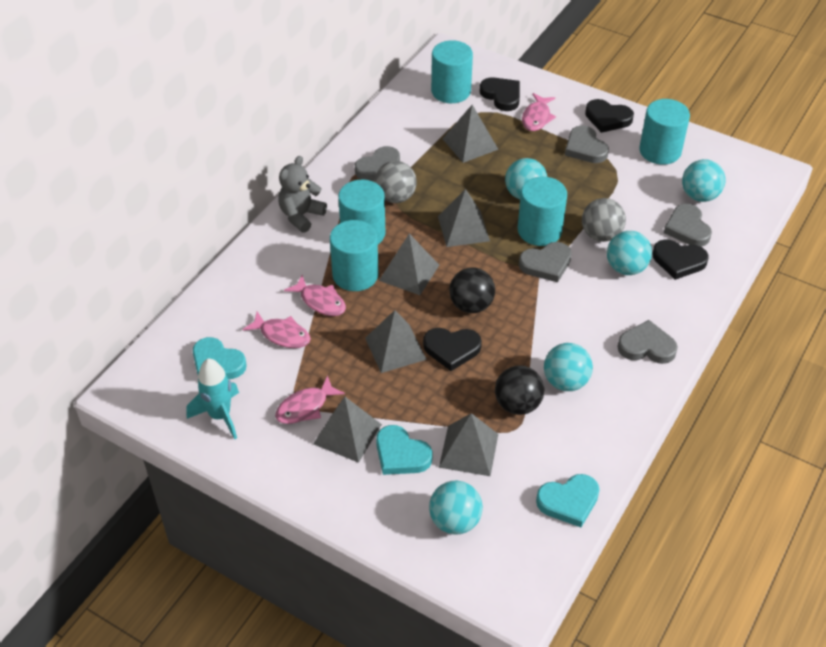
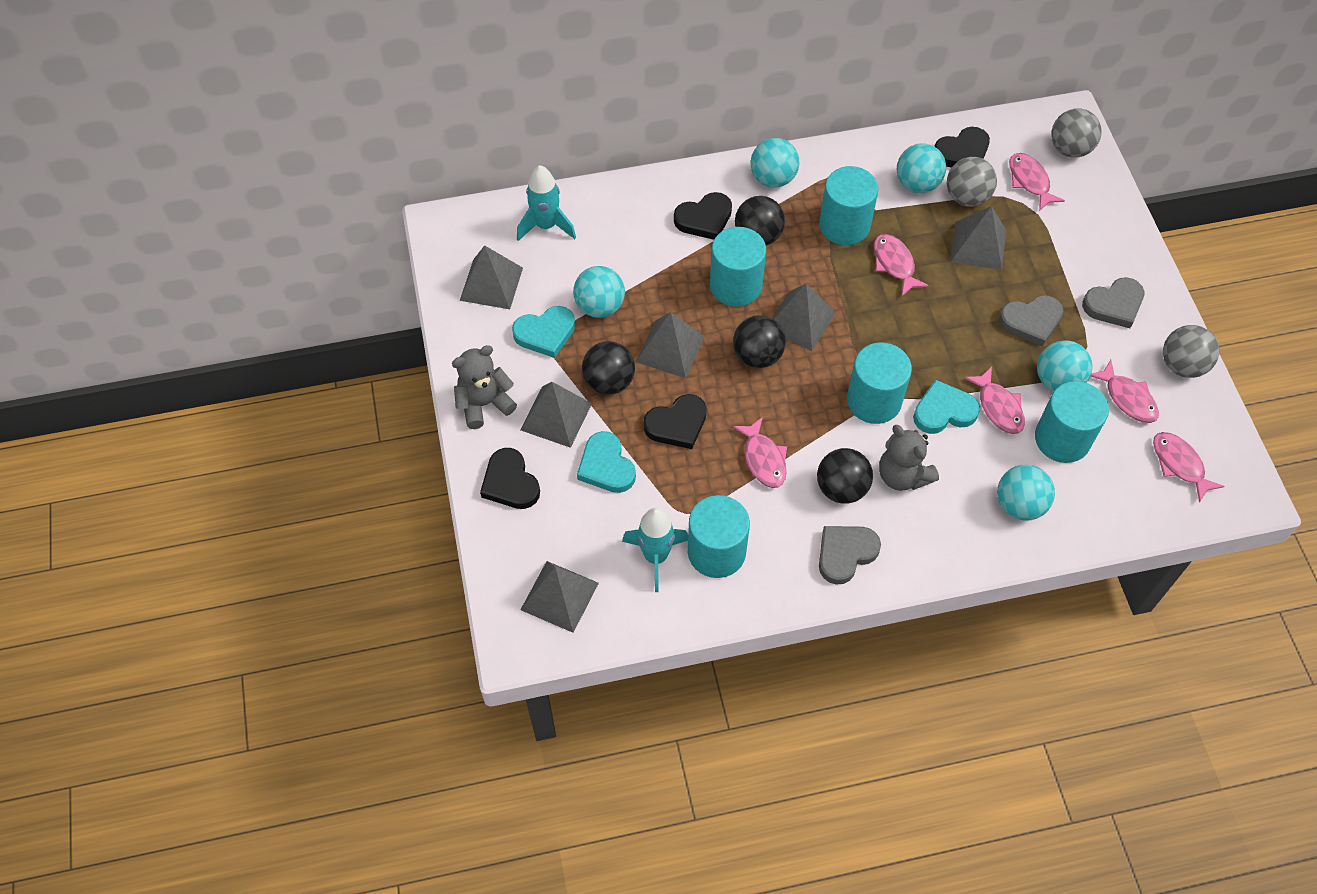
black ball: 2 -> 4
grey ball: 2 -> 3
grey heart: 5 -> 3
grey teddy bear: 1 -> 2
pink fish: 4 -> 6
turquoise rocket: 1 -> 2

